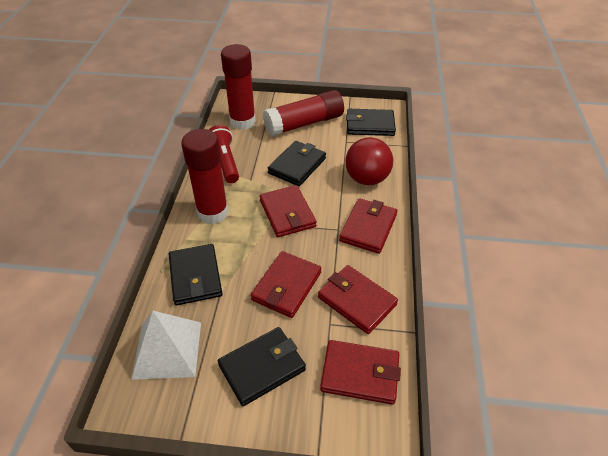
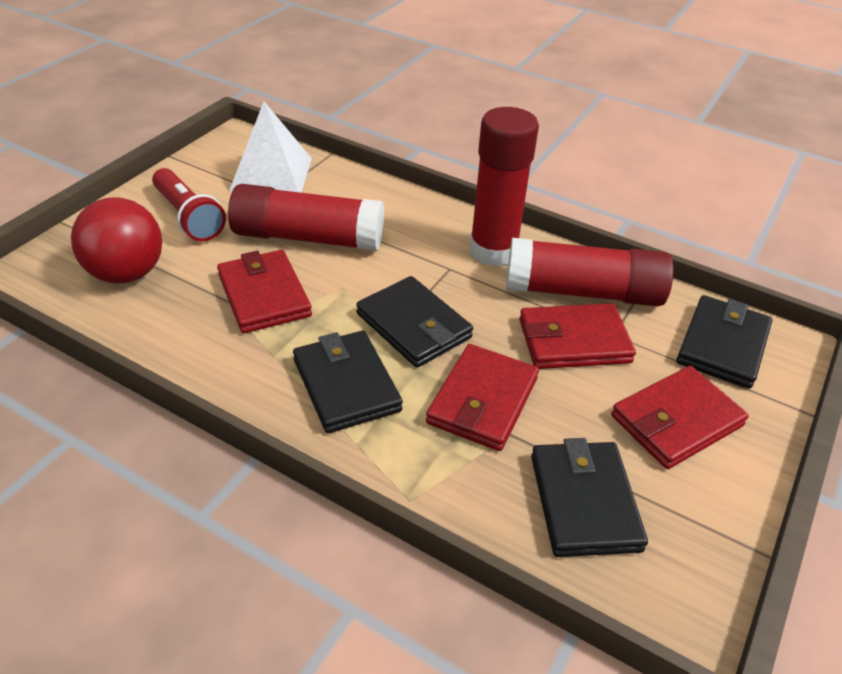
red wallet: 5 -> 4

